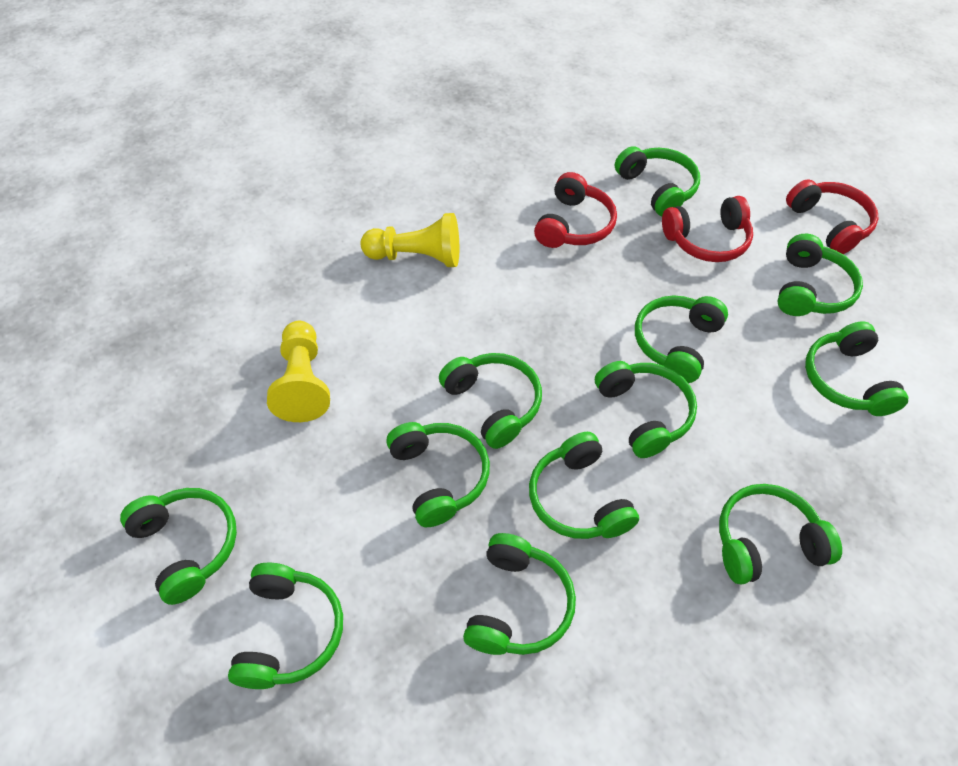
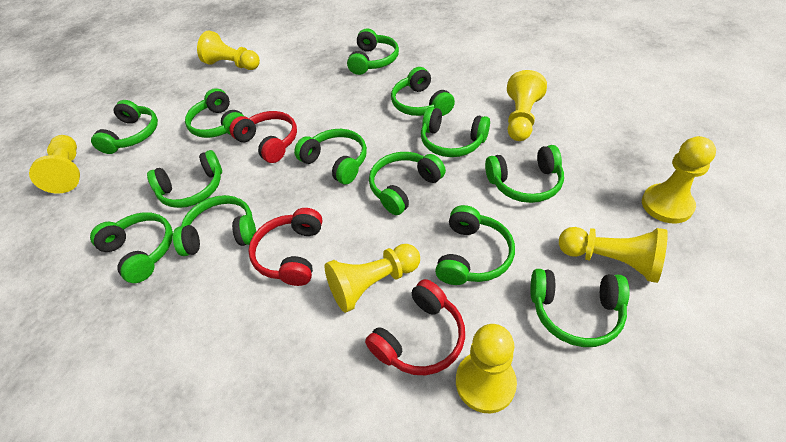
green headphones: 12 -> 13
yellow pawn: 2 -> 7

